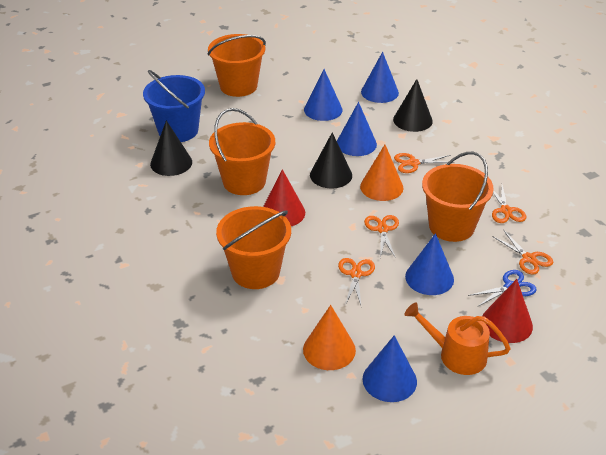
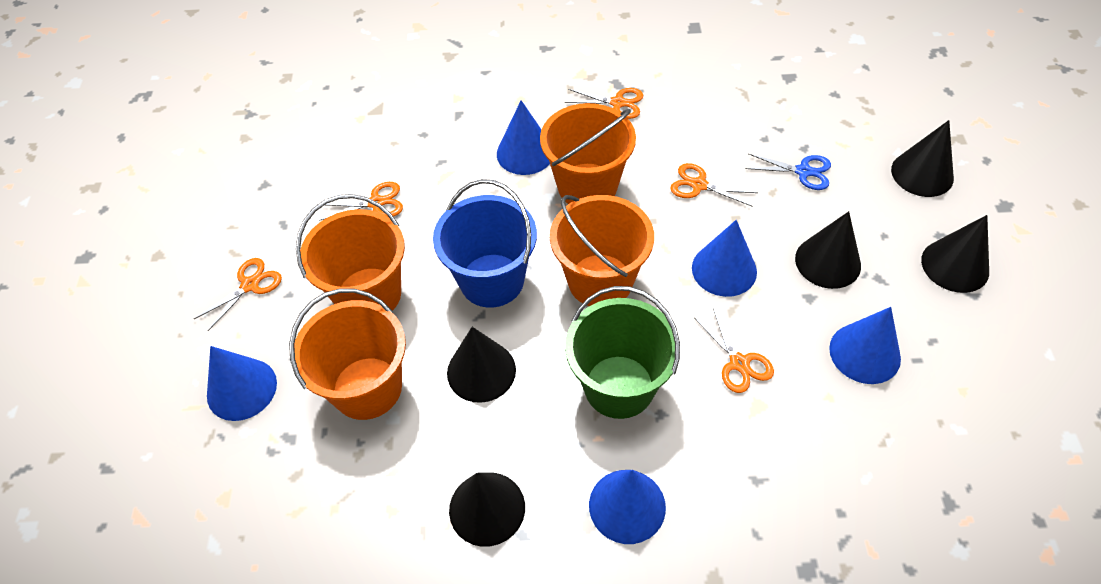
black cone: 3 -> 5
green bucket: 0 -> 1
orange cone: 2 -> 0
orange watering can: 1 -> 0
red cone: 2 -> 0

